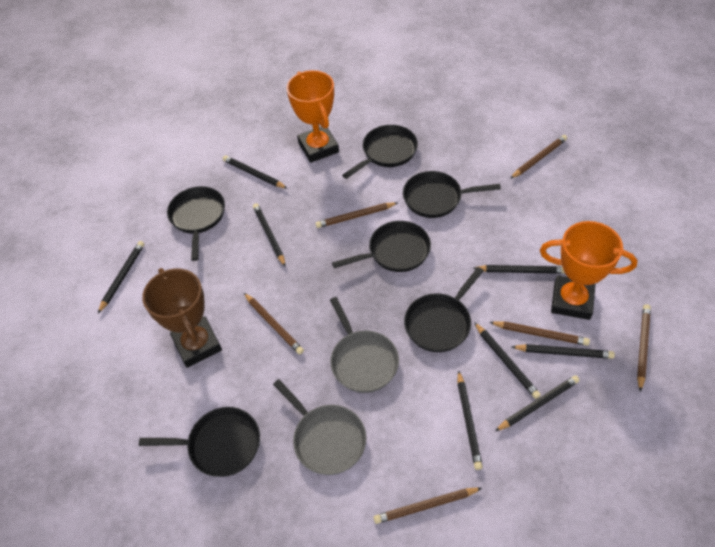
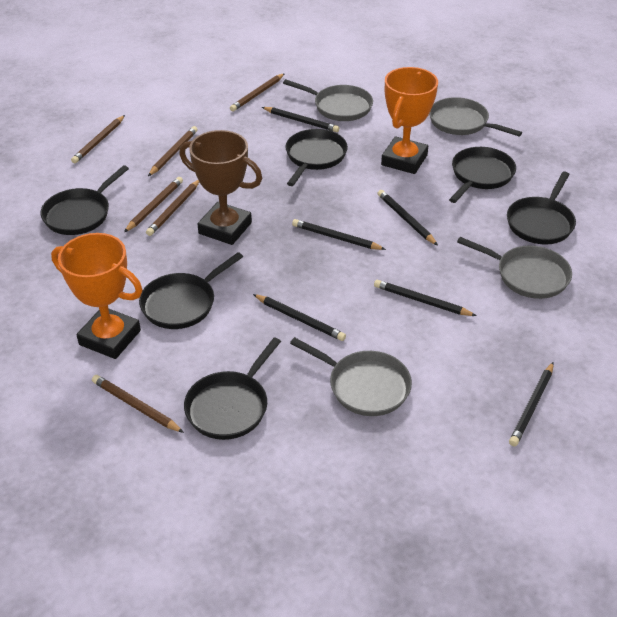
black pencil: 8 -> 6
grey pan: 2 -> 4

